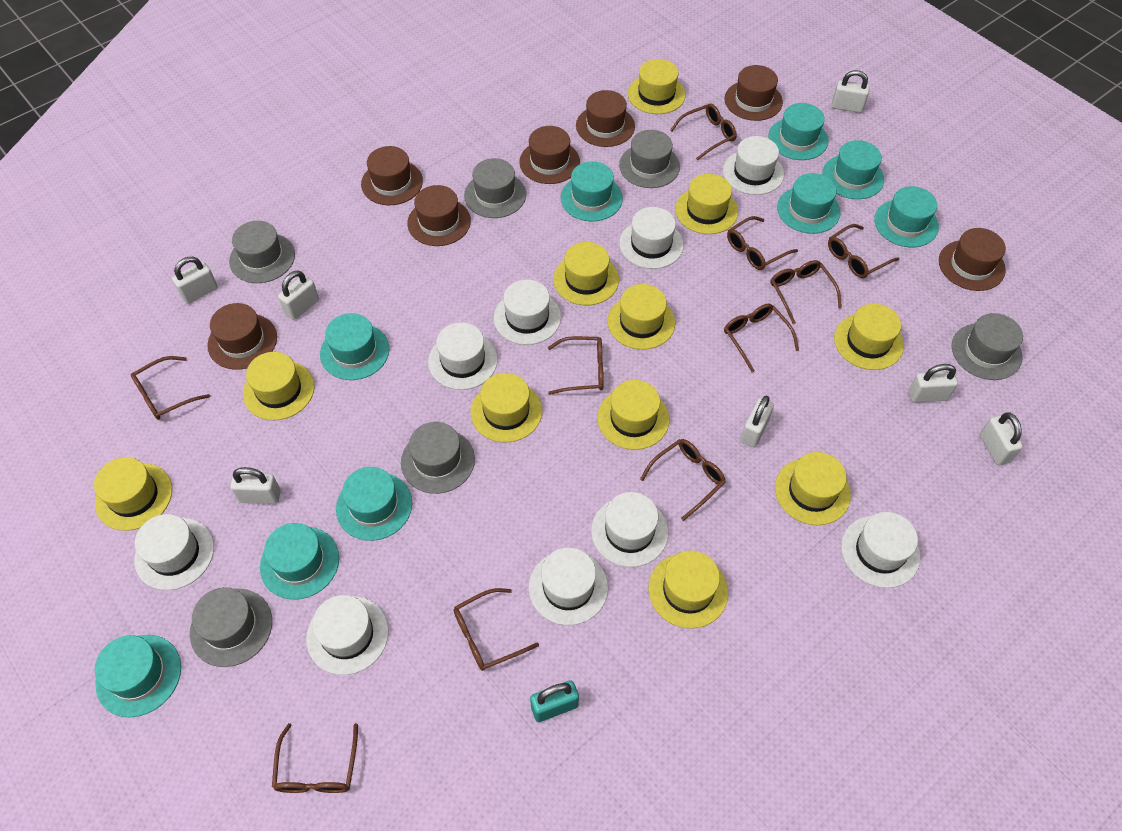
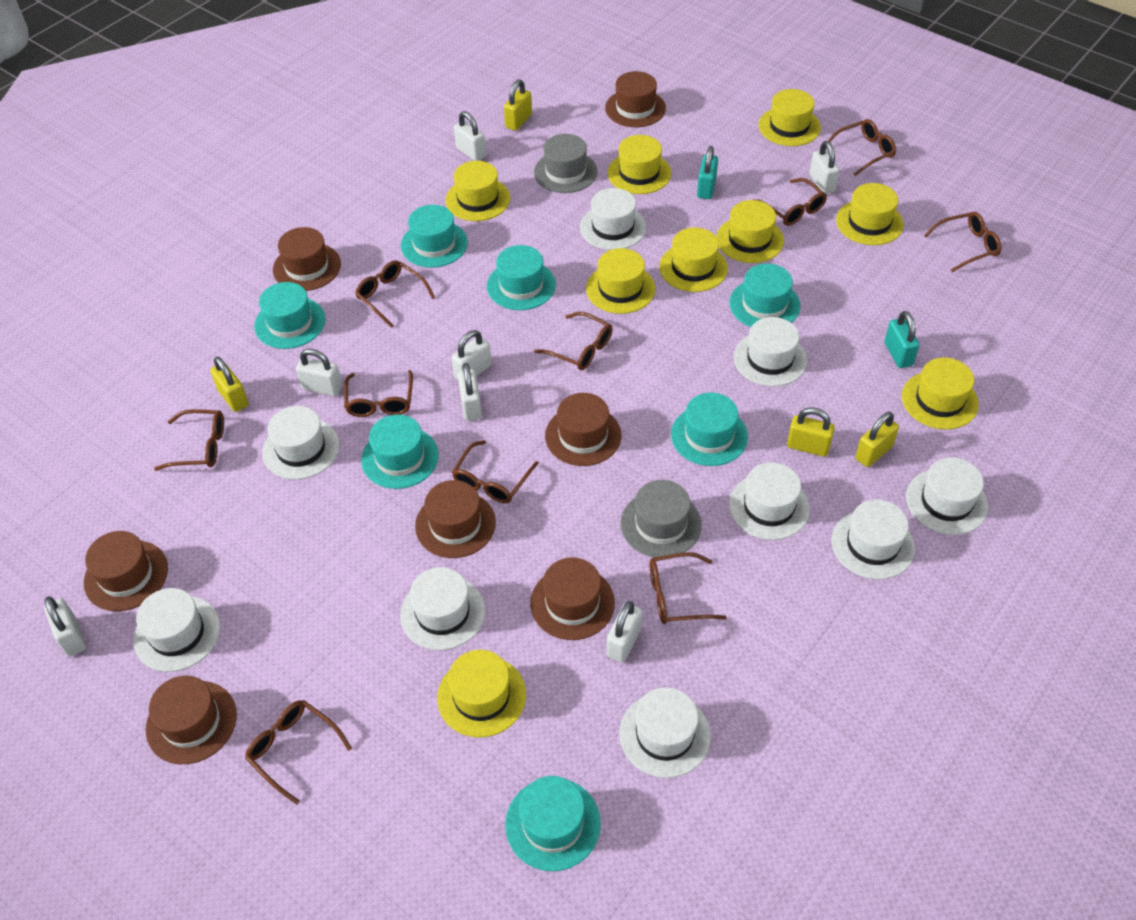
grey hat: 6 -> 2
turquoise hat: 9 -> 7
turquoise padlock: 1 -> 2
yellow hat: 11 -> 9
yellow padlock: 0 -> 4

